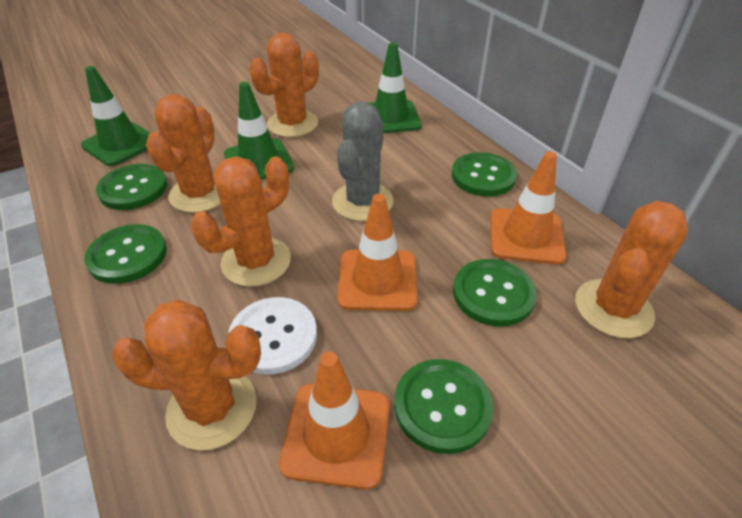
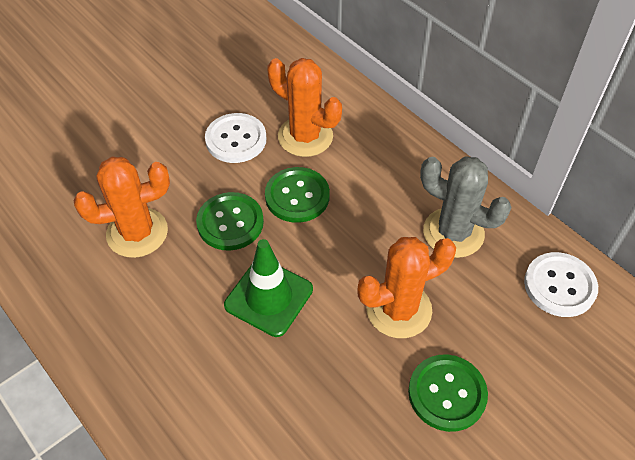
green button: 5 -> 3
green traffic cone: 3 -> 1
orange cactus: 5 -> 3
orange traffic cone: 3 -> 0
white button: 1 -> 2

